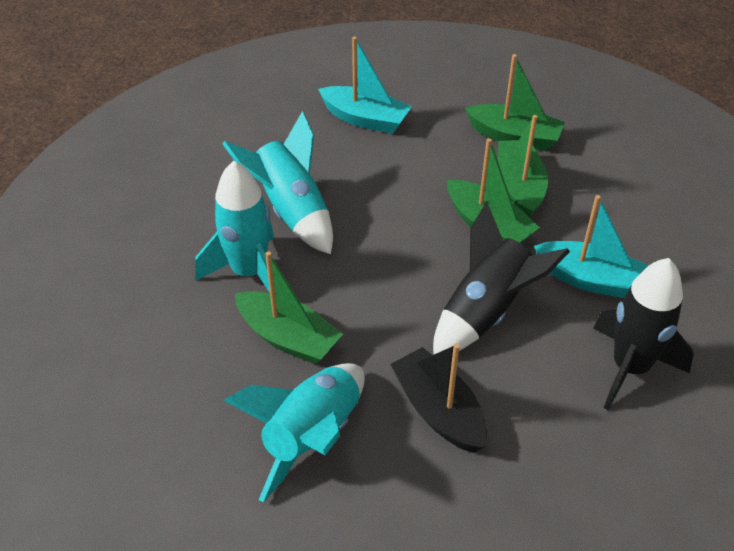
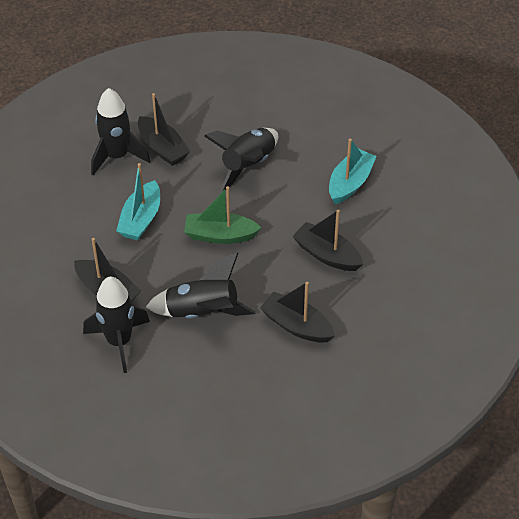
black boat: 1 -> 4
black rocket: 2 -> 4
green boat: 4 -> 1
turquoise rocket: 3 -> 0

